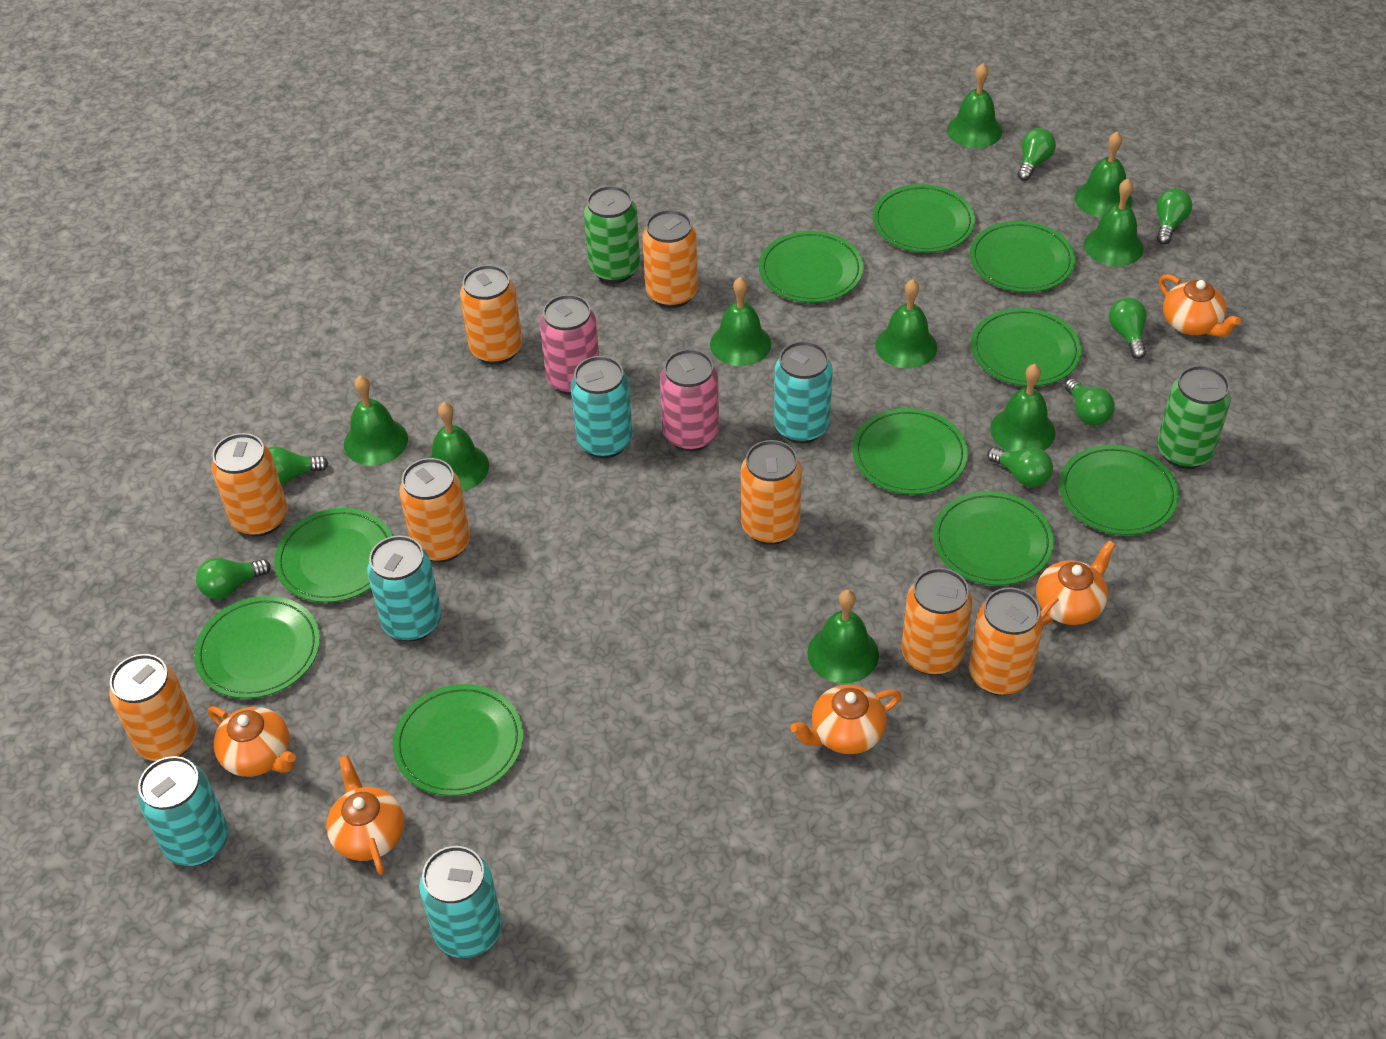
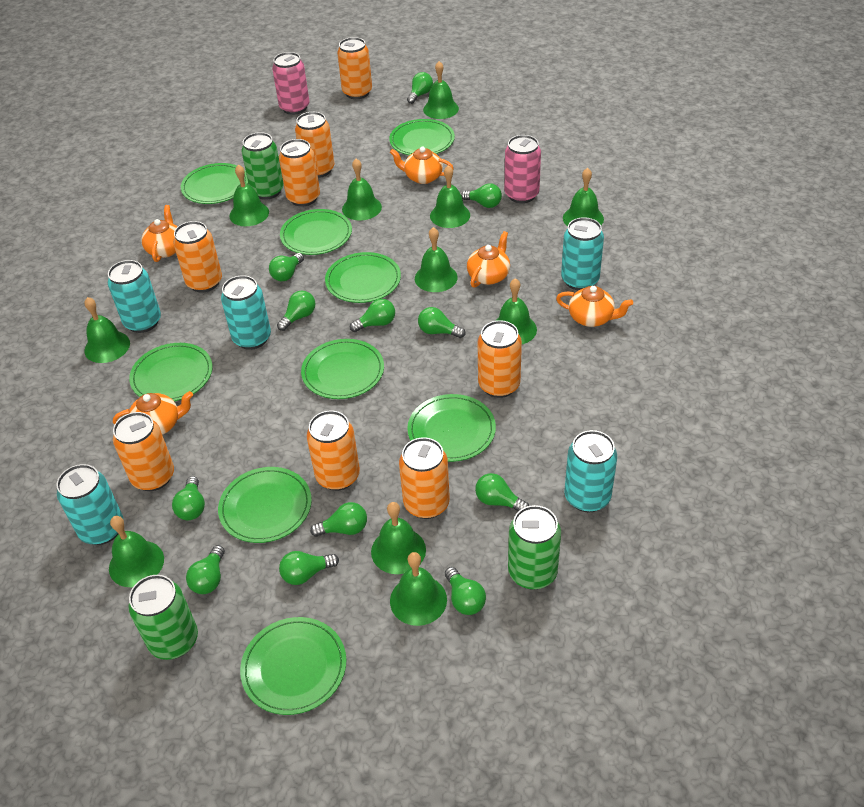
green bell: 9 -> 11
green can: 2 -> 3
green light bulb: 7 -> 12
green plate: 10 -> 9

